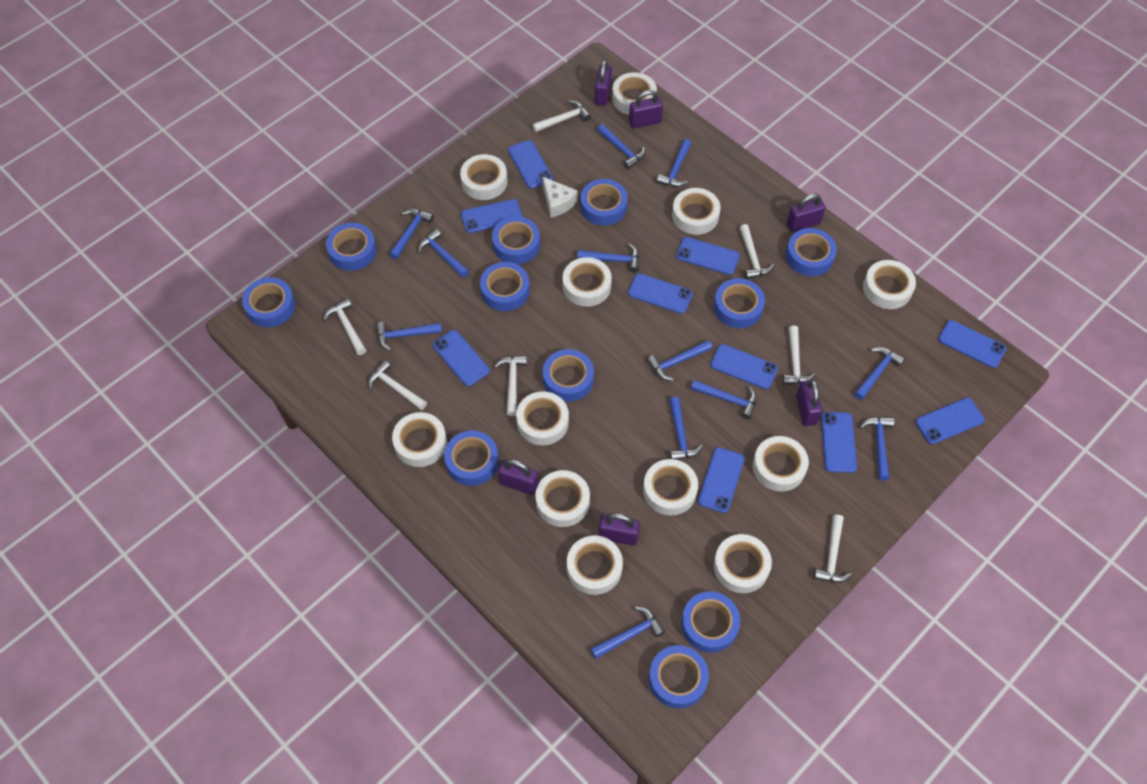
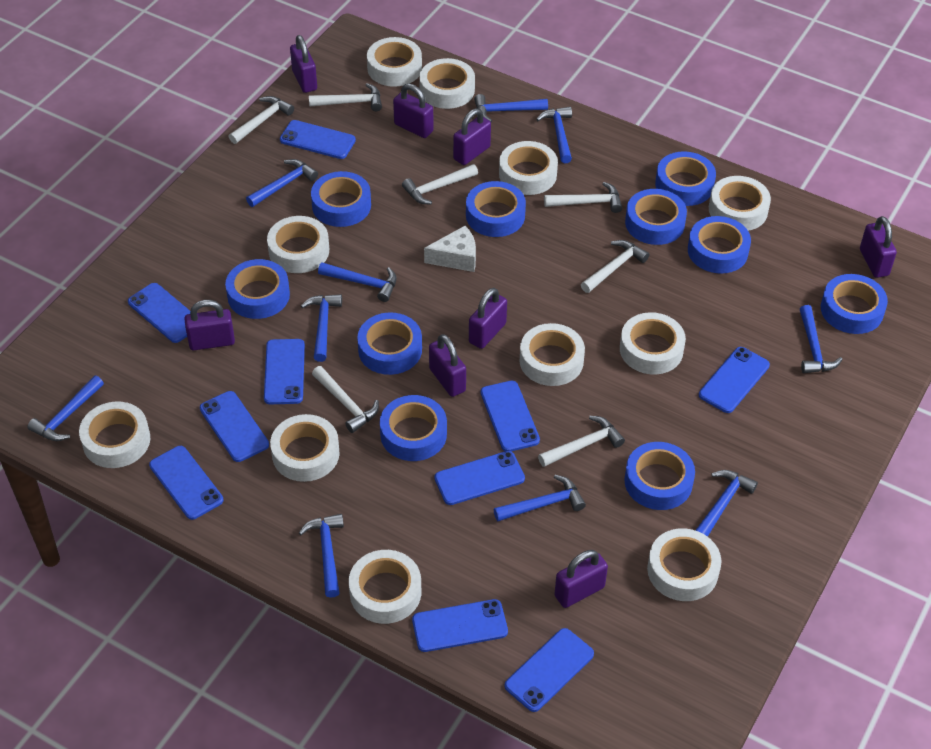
blue hammer: 12 -> 10
blue tape: 11 -> 10
purple padlock: 6 -> 8
white tape: 12 -> 11

